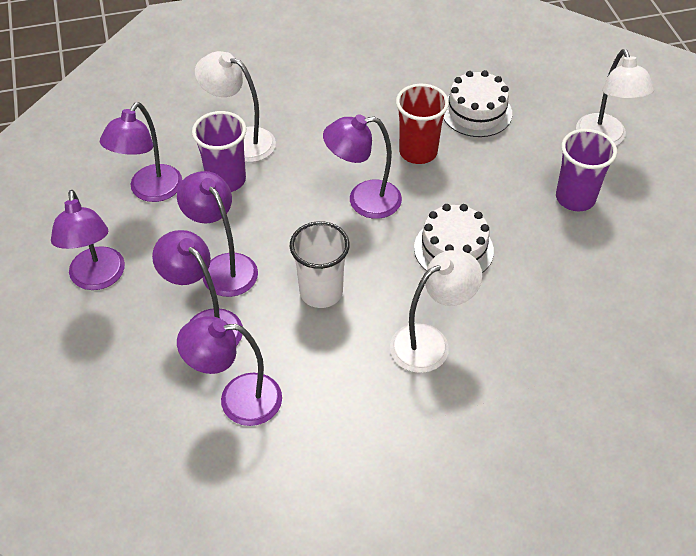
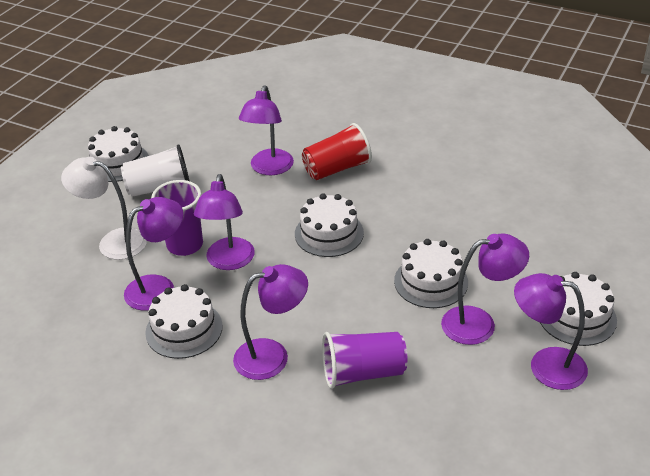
white cake: 2 -> 5
white lamp: 3 -> 1

